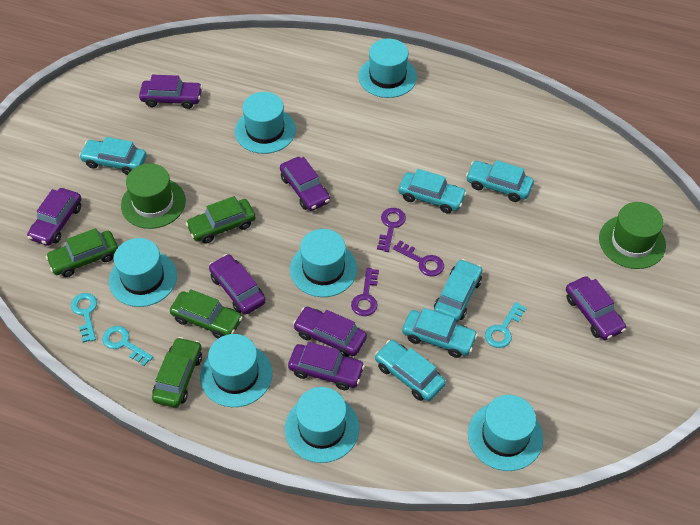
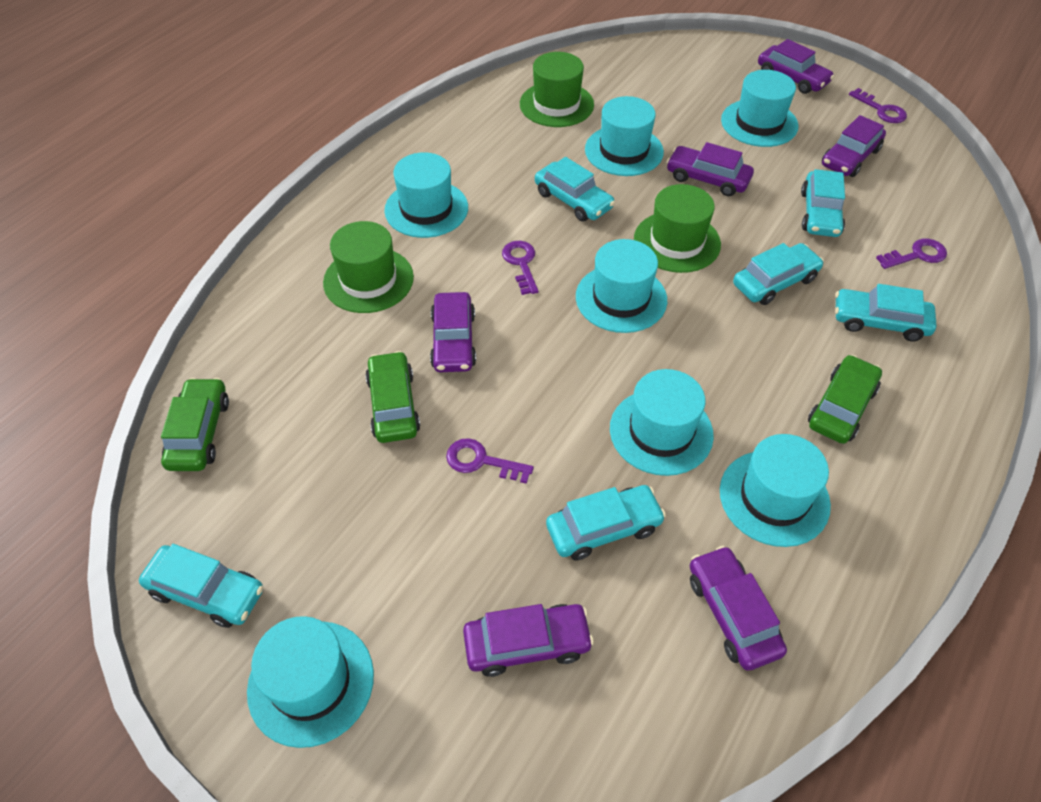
green car: 4 -> 3
green hat: 2 -> 3
purple car: 7 -> 6
purple key: 3 -> 4
turquoise key: 3 -> 0

